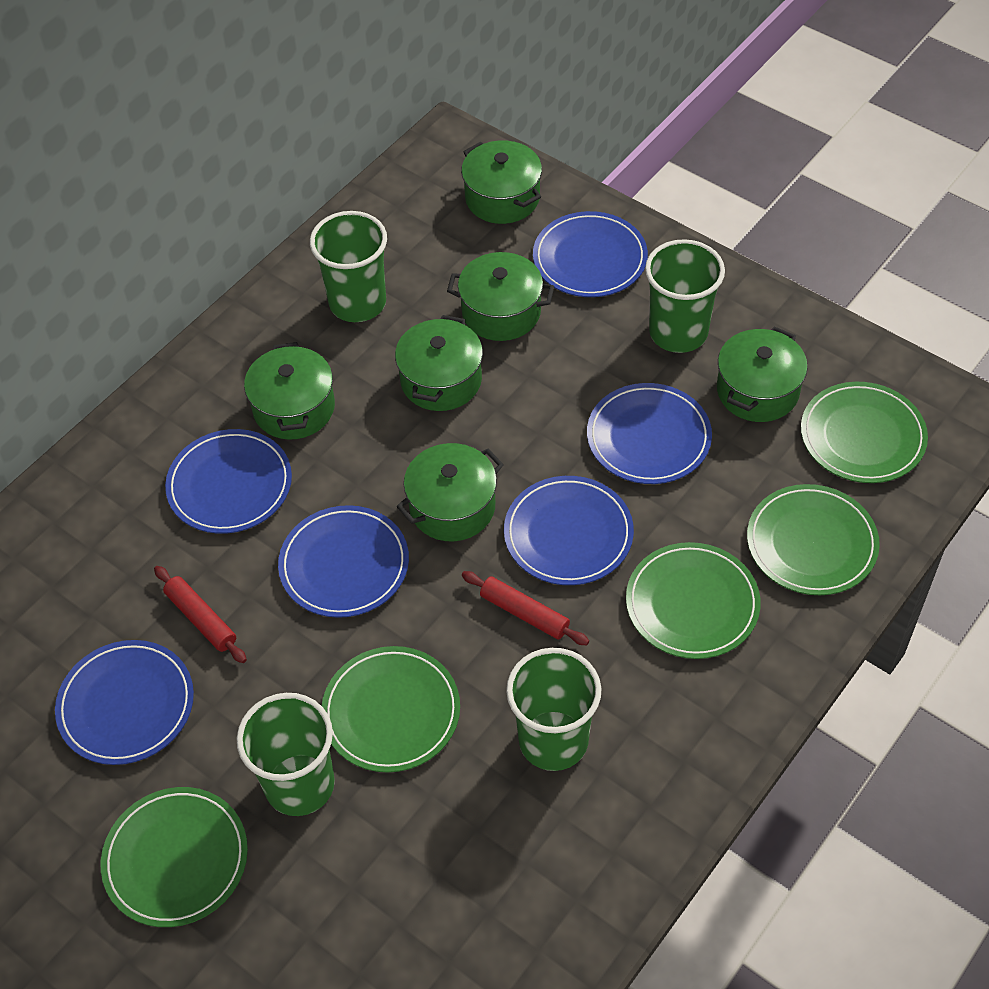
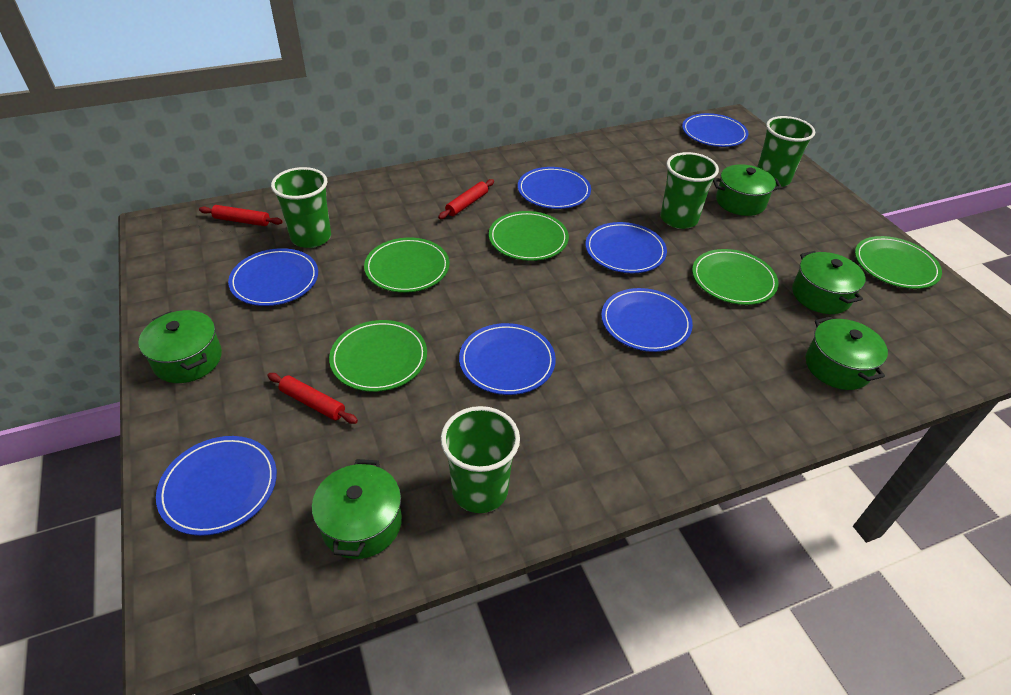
blue plate: 6 -> 7
green pot: 6 -> 5
red rolling pin: 2 -> 3

